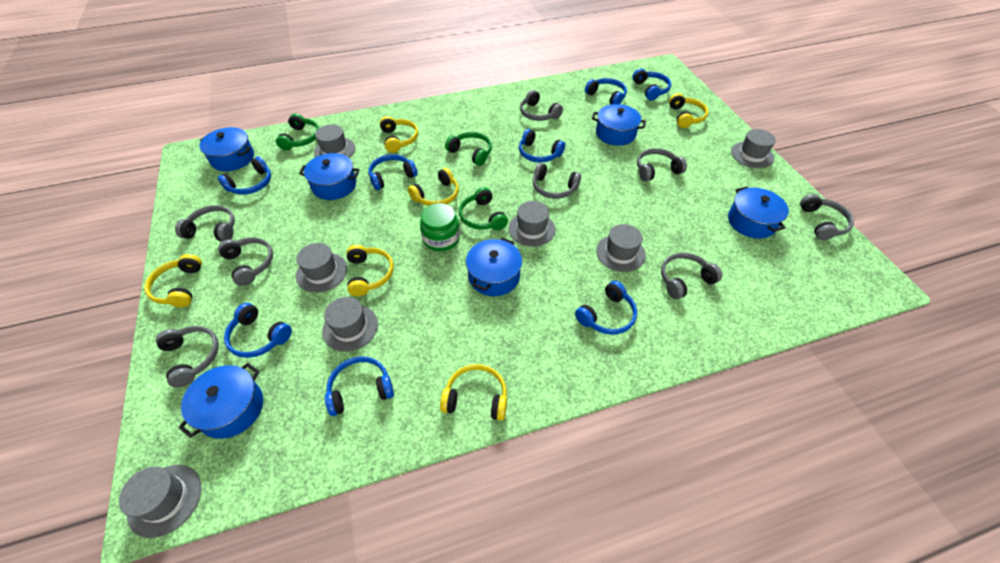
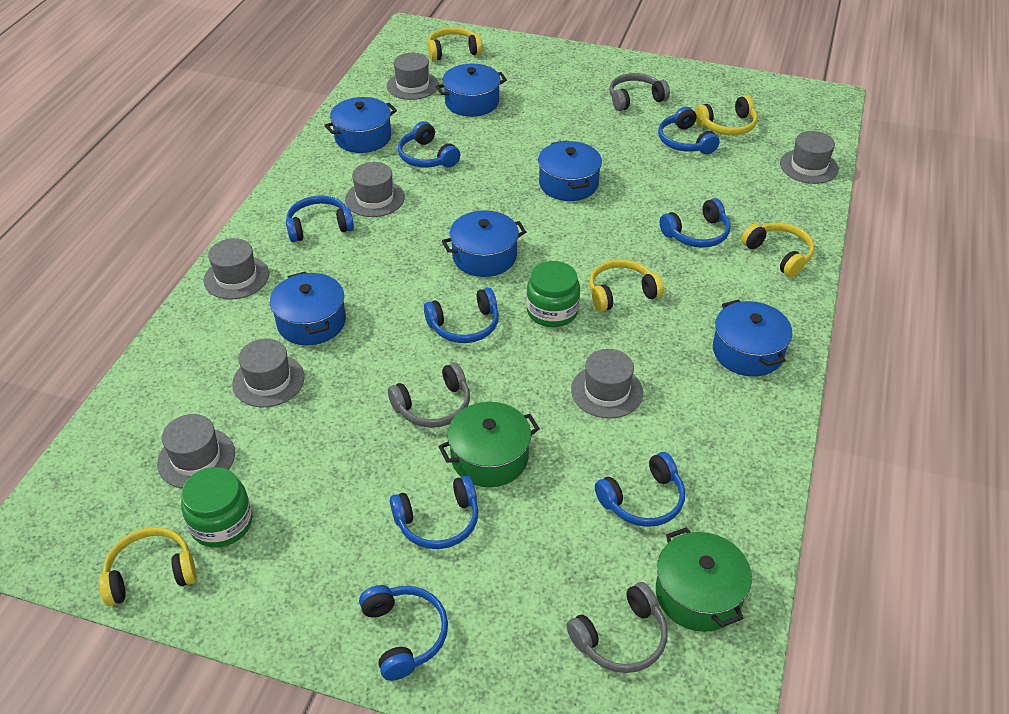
green headphones: 3 -> 0
green jar: 1 -> 2
green pot: 0 -> 2
grey headphones: 8 -> 3
yellow headphones: 6 -> 5

